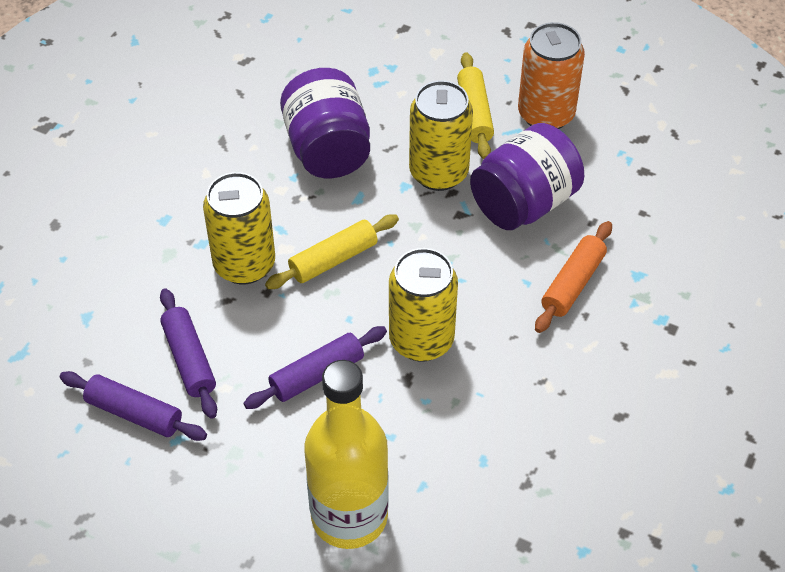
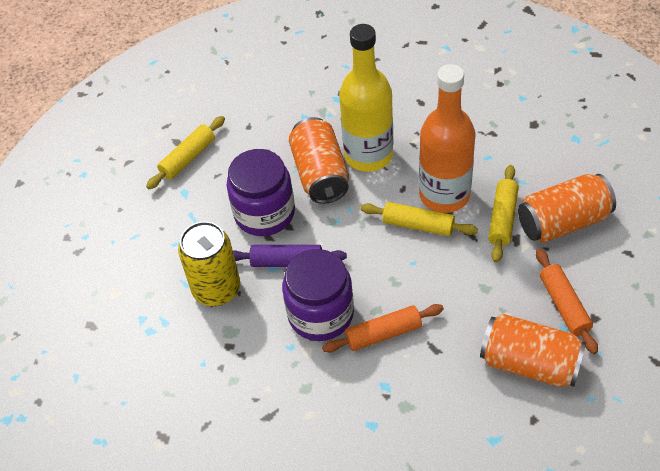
orange bottle: 0 -> 1
orange can: 1 -> 3
orange rolling pin: 1 -> 2
purple rolling pin: 3 -> 1
yellow can: 3 -> 1
yellow rolling pin: 2 -> 3

